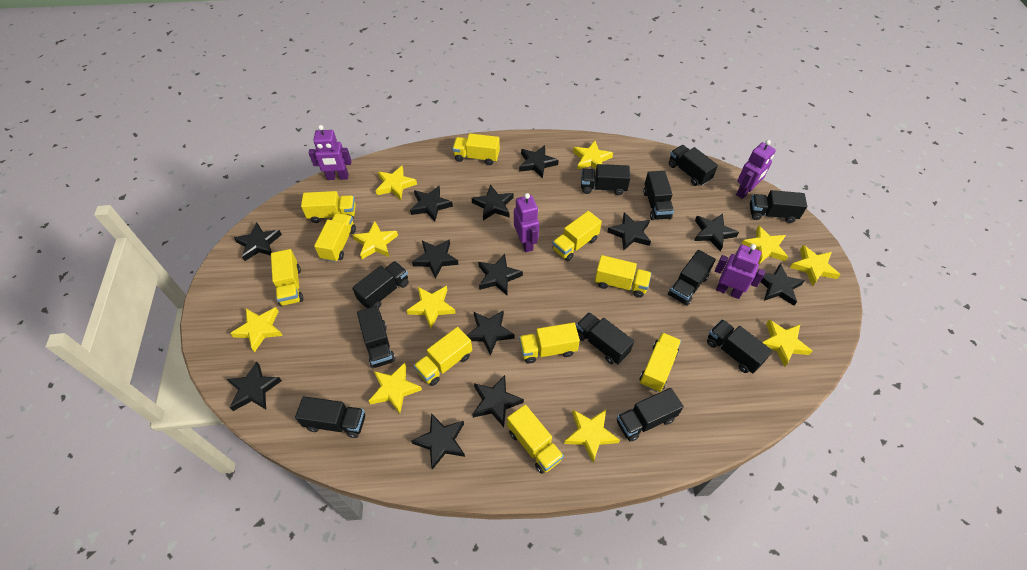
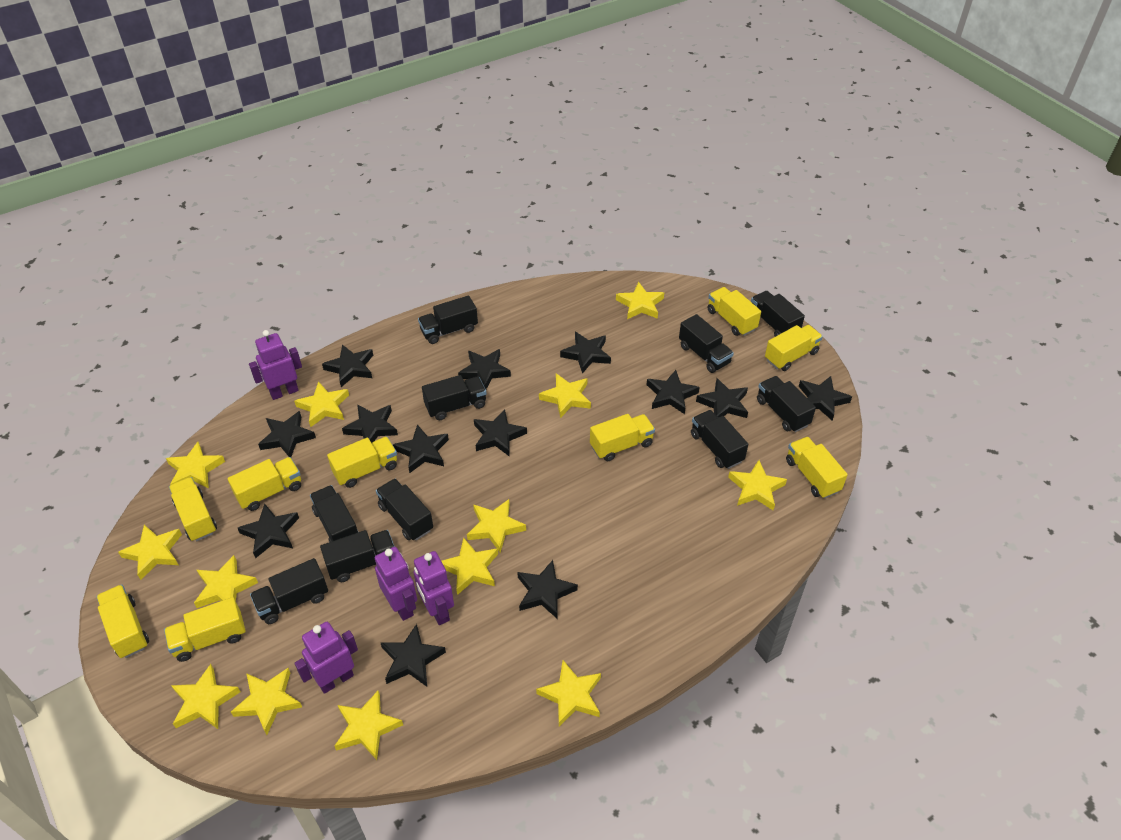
black truck: 11 -> 10
yellow star: 10 -> 13
yellow truck: 10 -> 9

